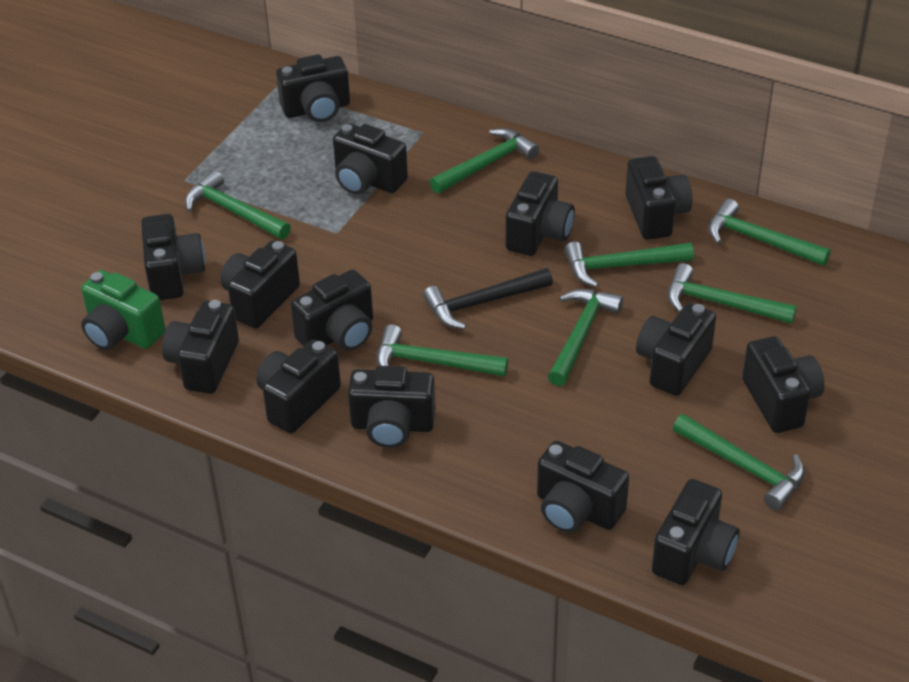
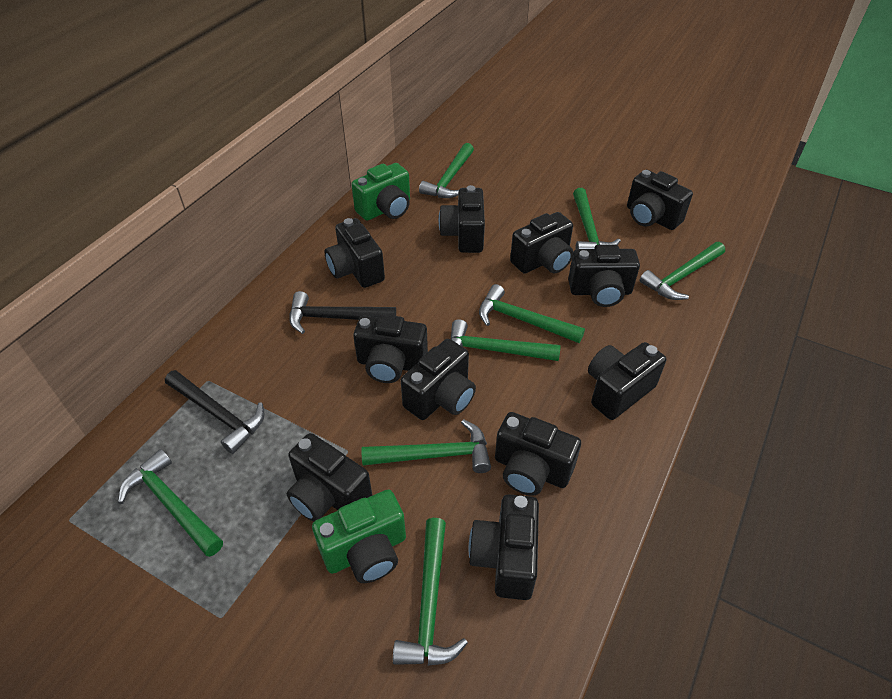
black camera: 14 -> 11
black hammer: 1 -> 2
green camera: 1 -> 2

